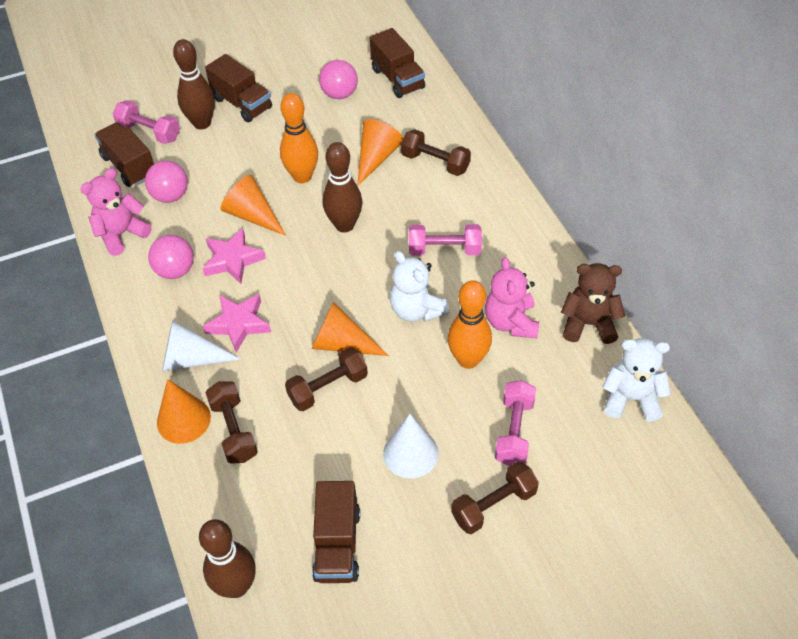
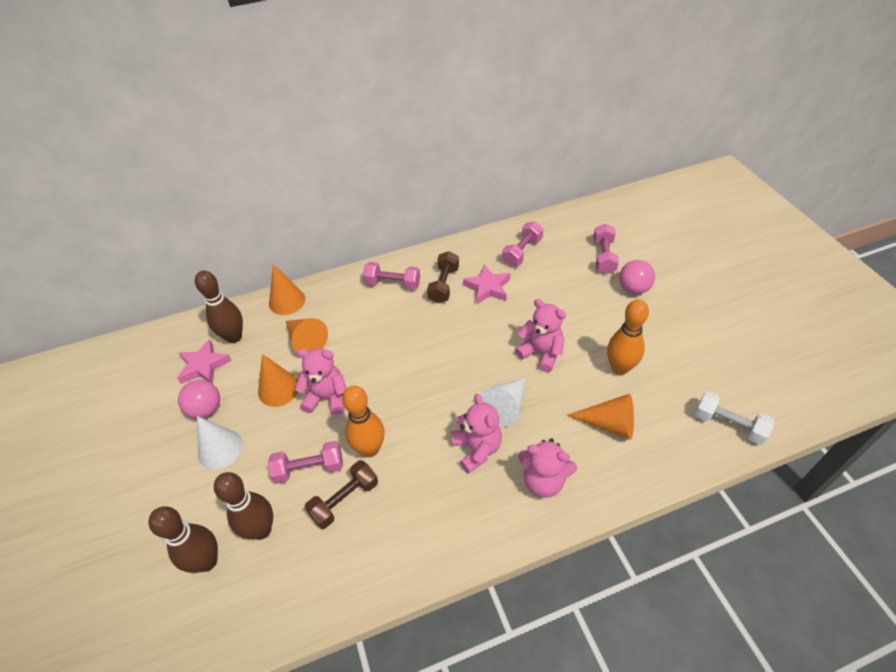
brown dumbbell: 4 -> 2
brown teddy bear: 1 -> 0
brown truck: 4 -> 0
pink ball: 3 -> 2
pink dumbbell: 3 -> 4
pink teddy bear: 2 -> 4
white dumbbell: 0 -> 1
white teddy bear: 2 -> 0

